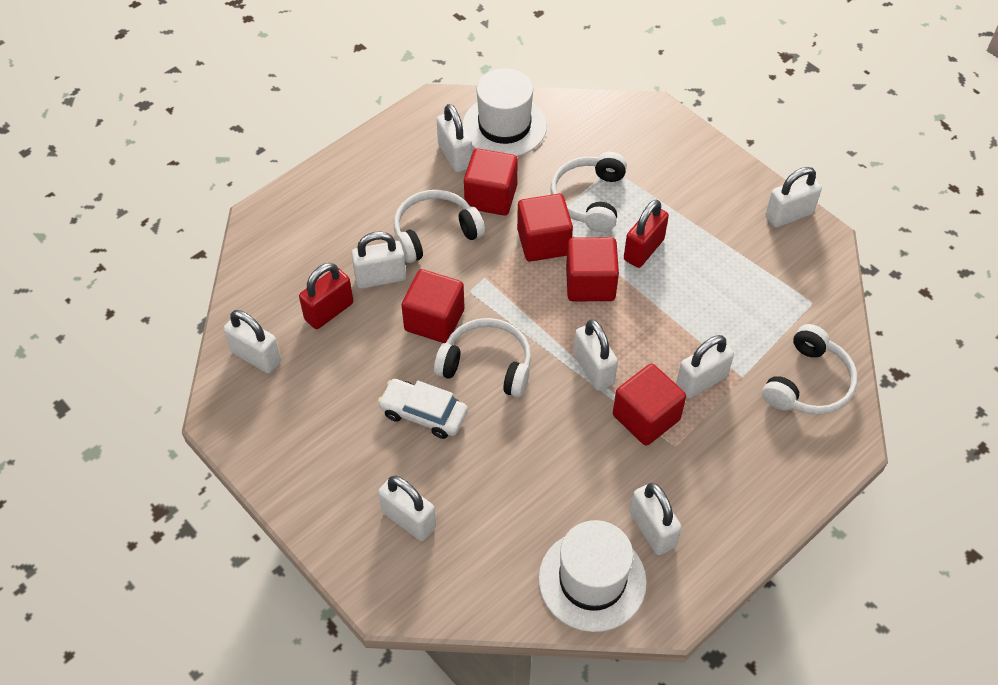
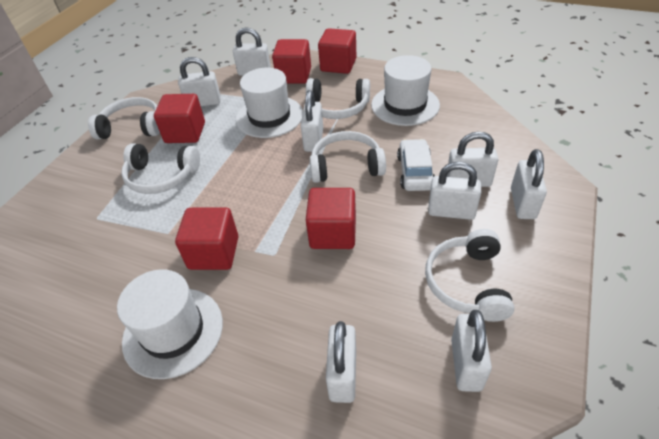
red padlock: 2 -> 0
white hat: 2 -> 3
white headphones: 4 -> 5

